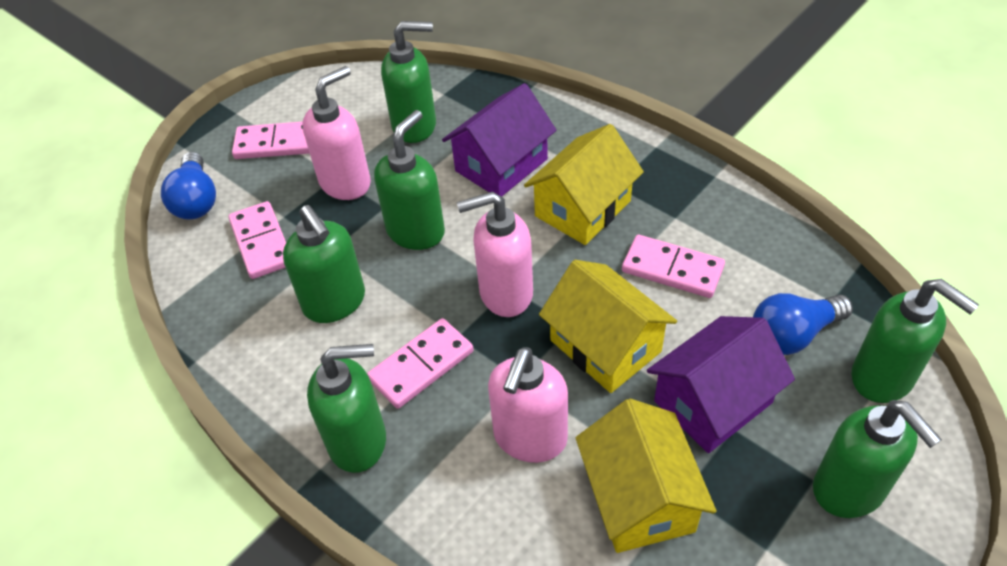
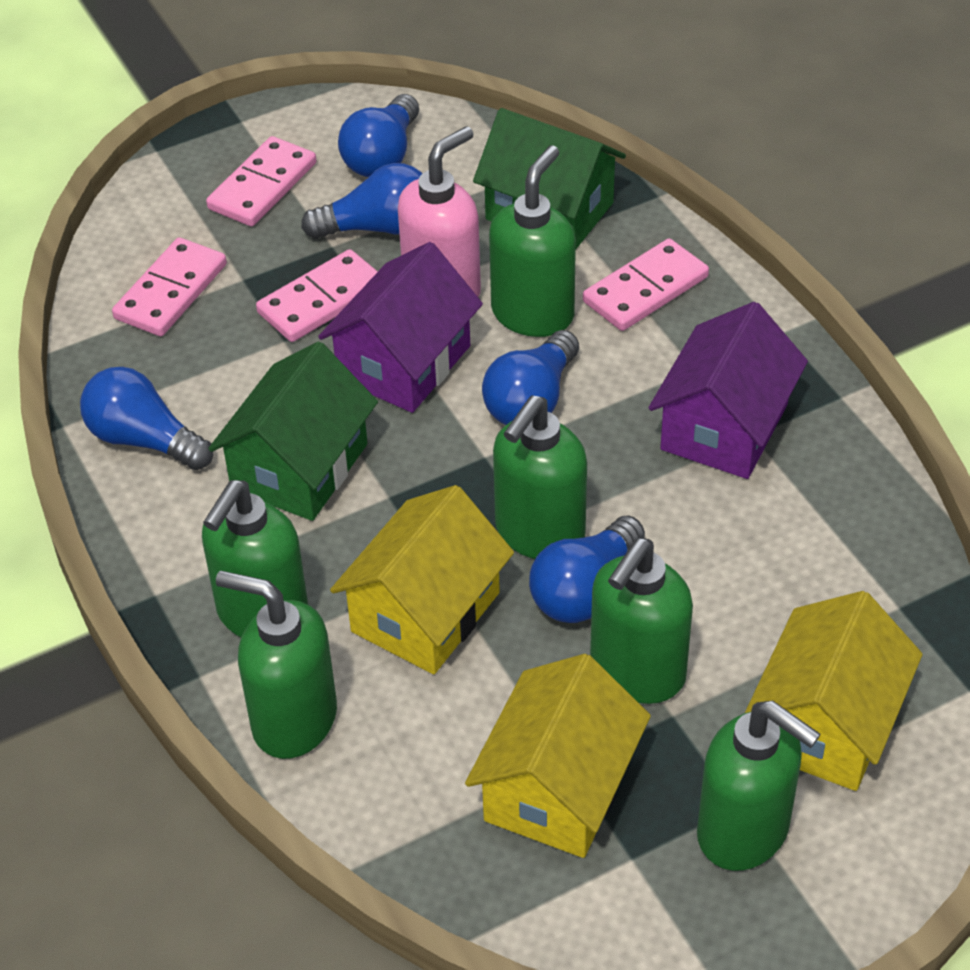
blue light bulb: 2 -> 5
green house: 0 -> 2
pink soap dispenser: 3 -> 1

